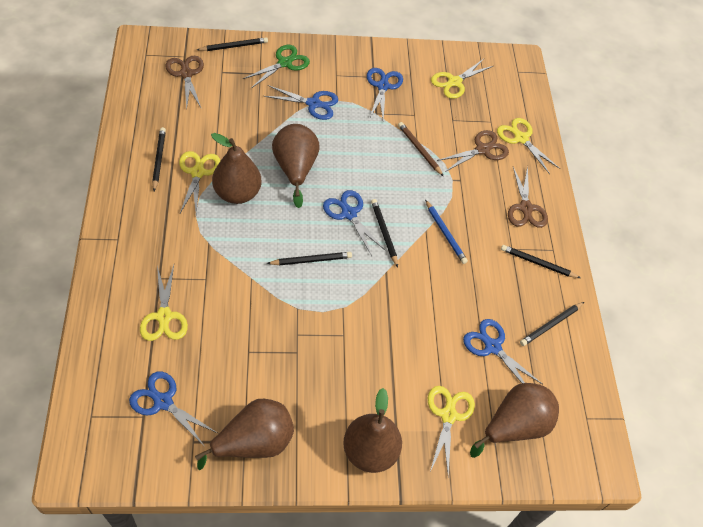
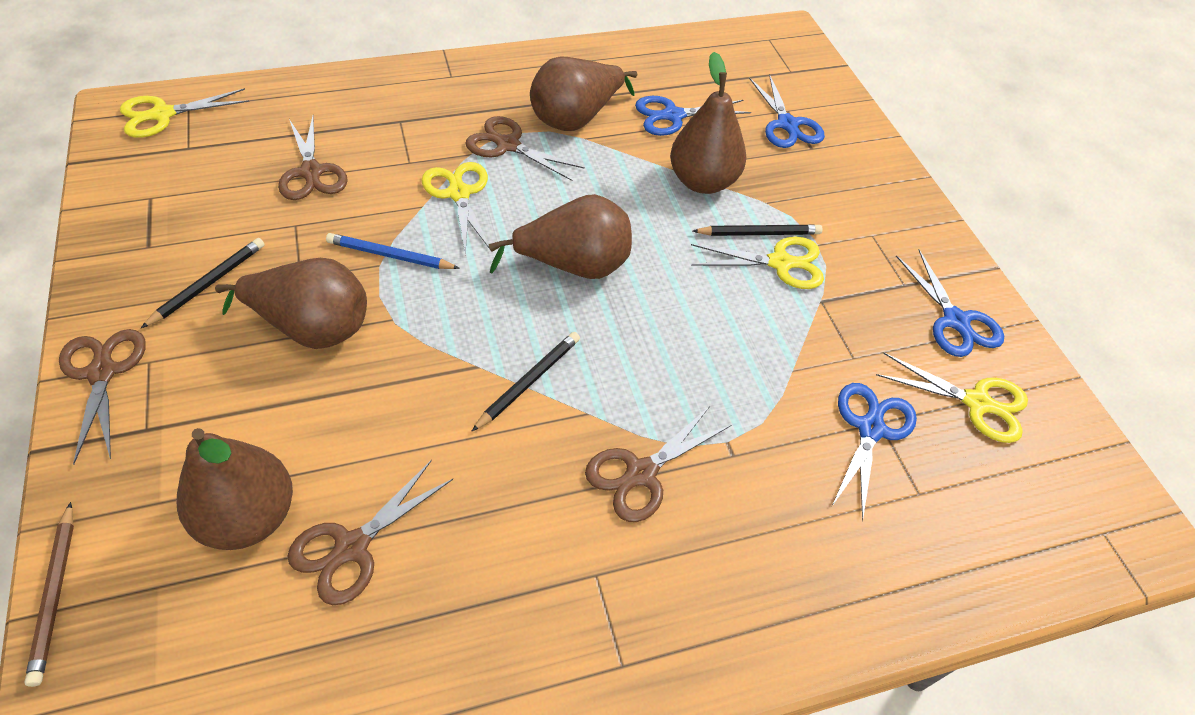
black pencil: 6 -> 3
blue scissors: 5 -> 4
brown scissors: 3 -> 5
green scissors: 1 -> 0
yellow scissors: 5 -> 4

